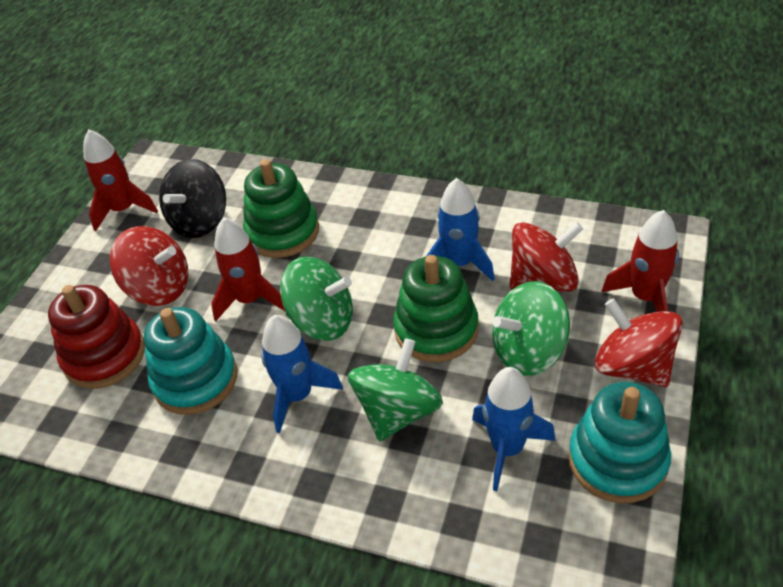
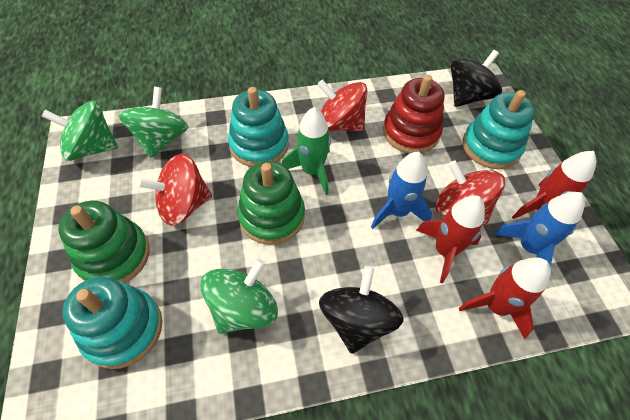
black spinning top: 1 -> 2
blue rocket: 3 -> 2
green rocket: 0 -> 1
turquoise stacking toy: 2 -> 3

